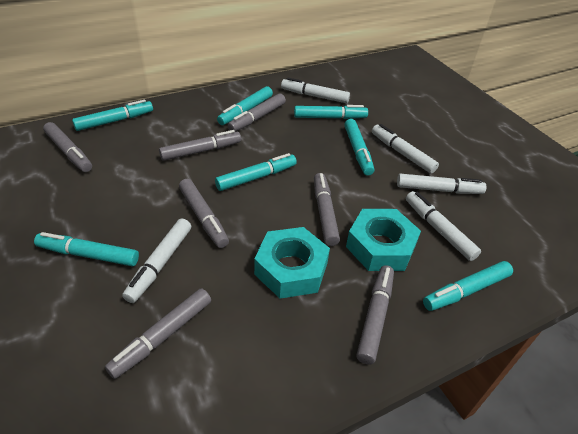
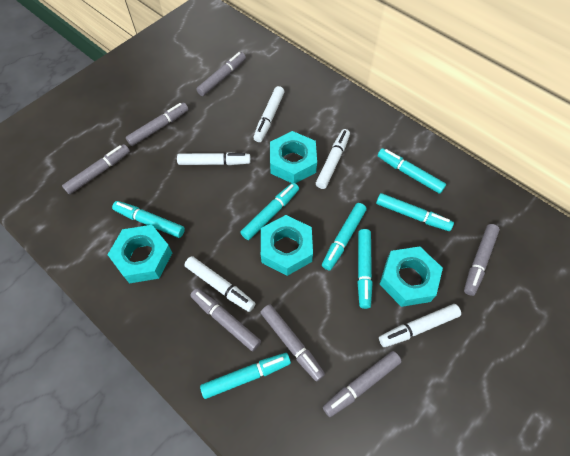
turquoise nut: 2 -> 4

